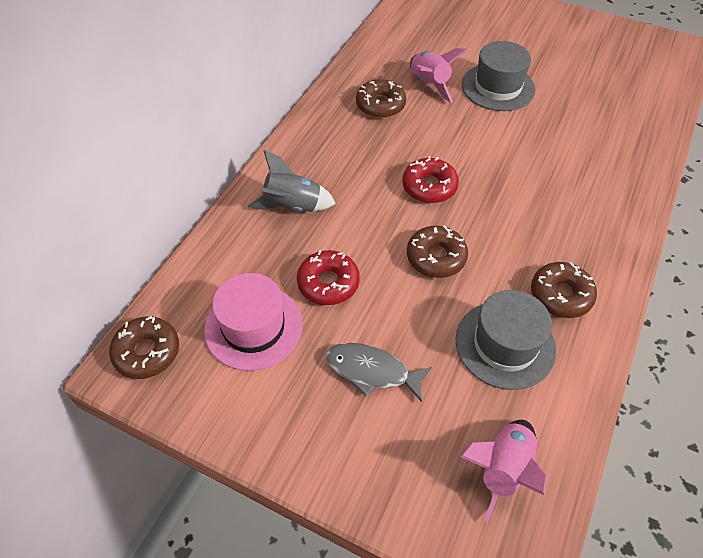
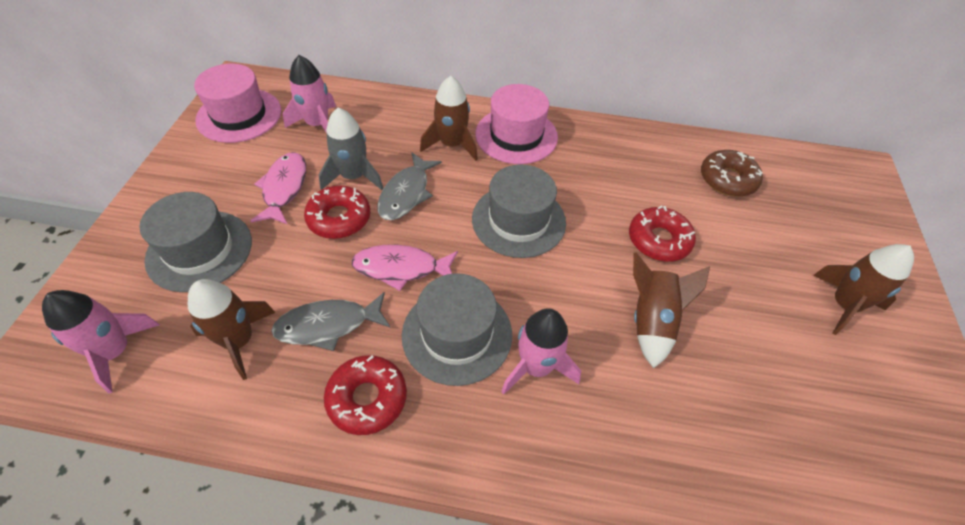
brown donut: 4 -> 1
brown rocket: 0 -> 4
grey fish: 1 -> 2
grey hat: 2 -> 3
pink fish: 0 -> 2
pink hat: 1 -> 2
pink rocket: 2 -> 3
red donut: 2 -> 3

